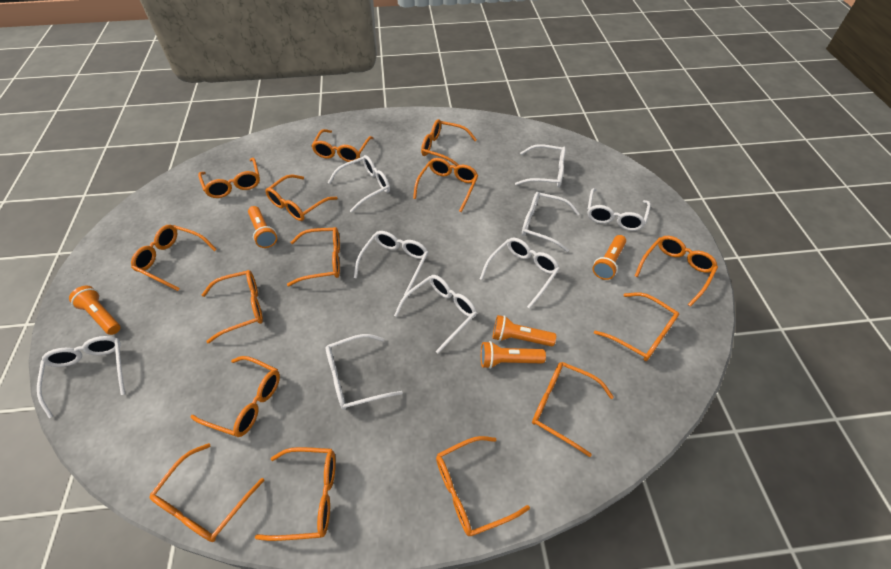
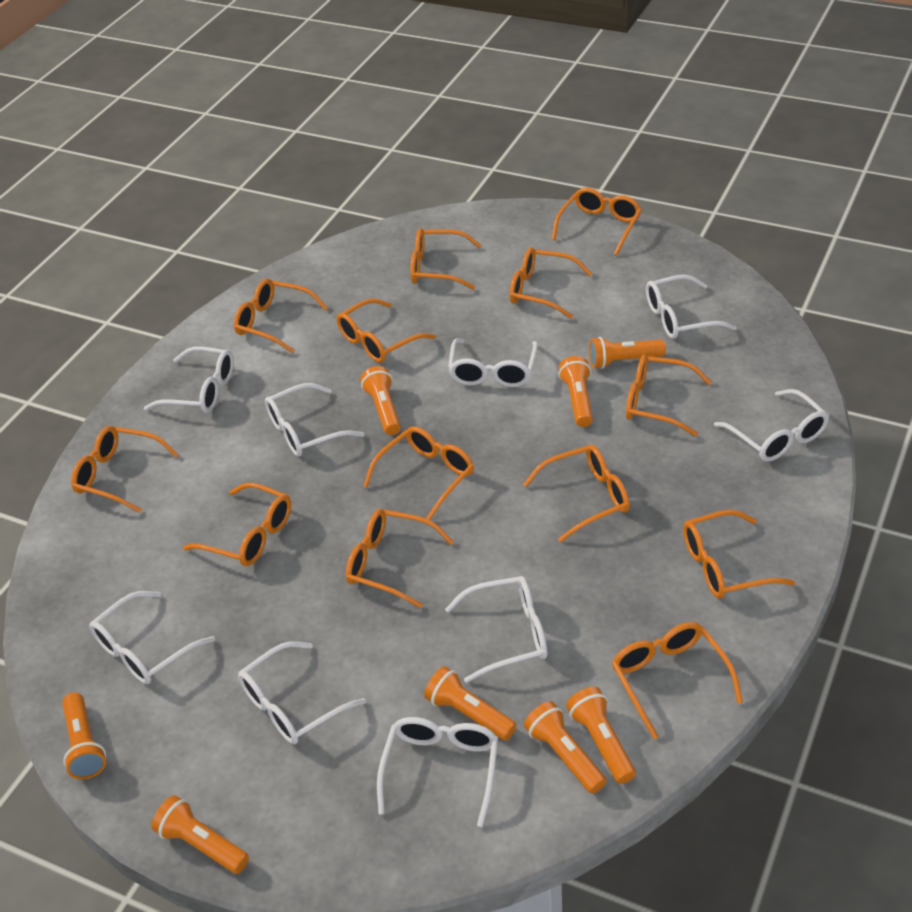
orange flashlight: 5 -> 8
orange glasses: 15 -> 13

